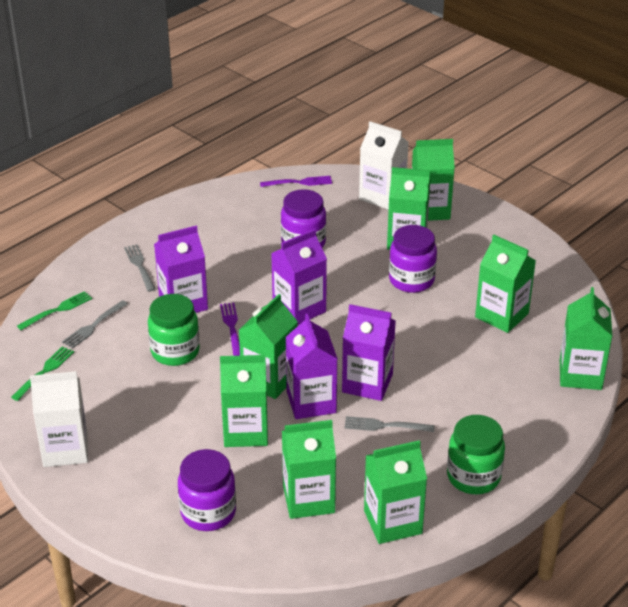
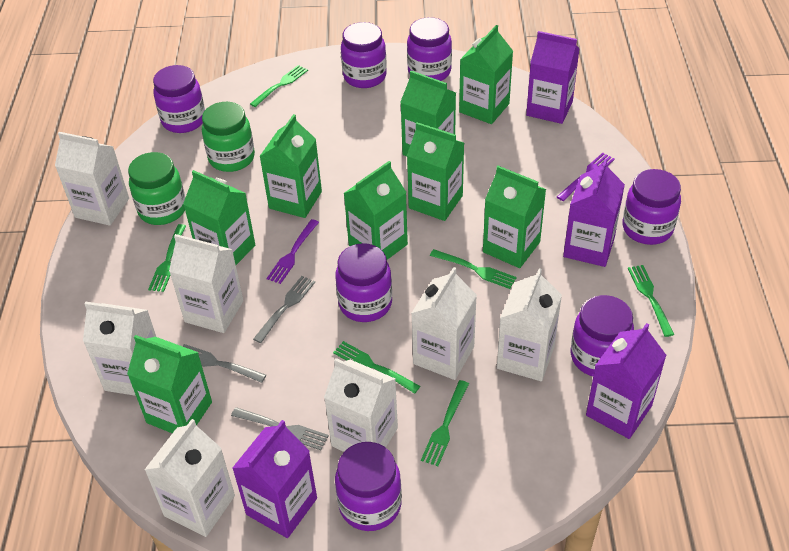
green fork: 2 -> 6
purple jar: 3 -> 7
white carton: 2 -> 7

